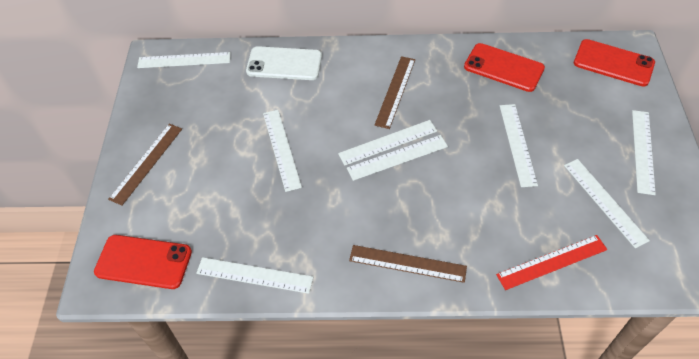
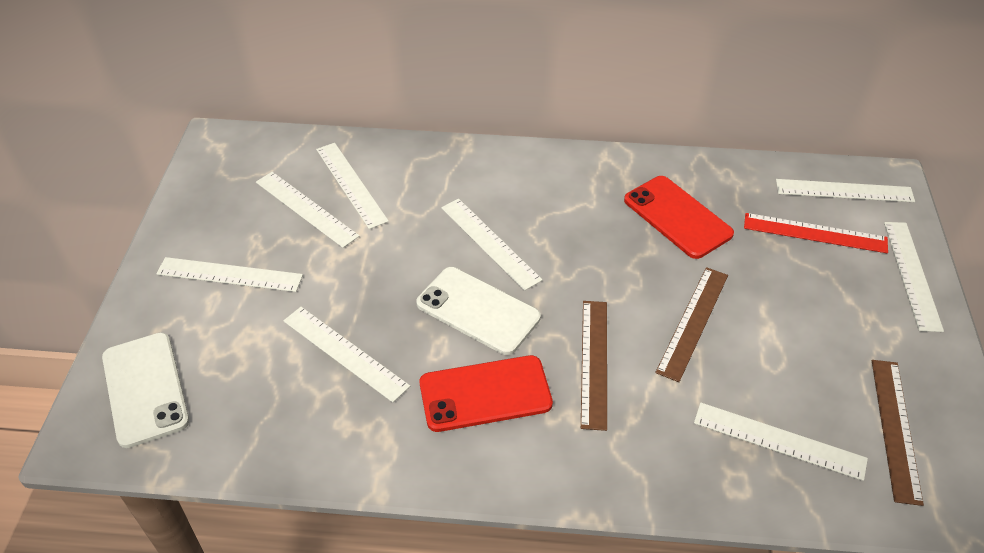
red phone: 3 -> 2
white phone: 1 -> 2

